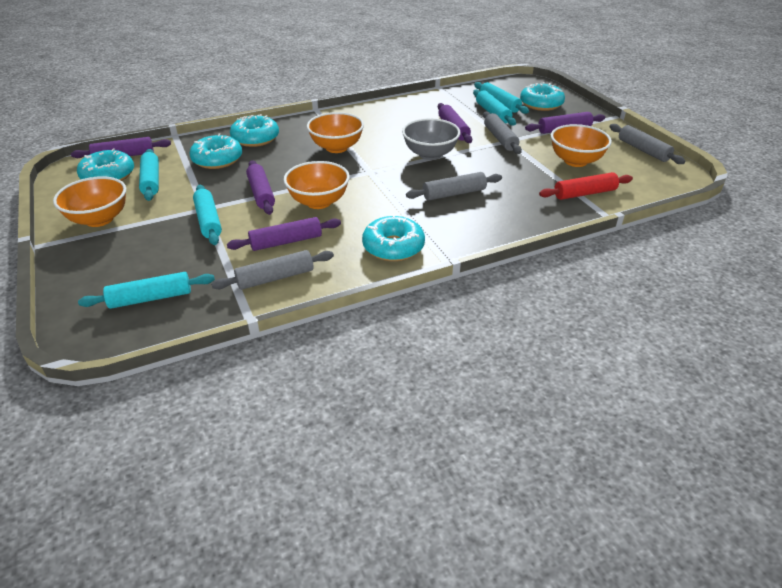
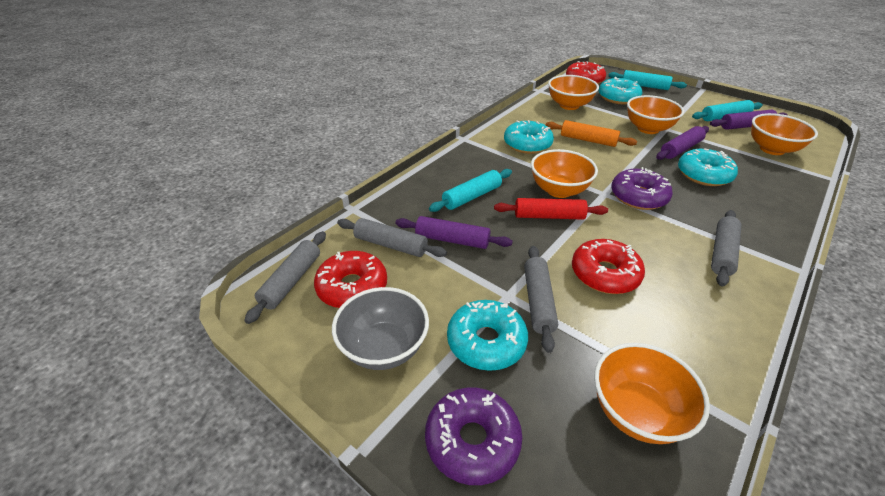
orange bowl: 4 -> 5
orange rolling pin: 0 -> 1
purple donut: 0 -> 2
purple rolling pin: 5 -> 3
red donut: 0 -> 3
turquoise donut: 5 -> 4
turquoise rolling pin: 5 -> 3

